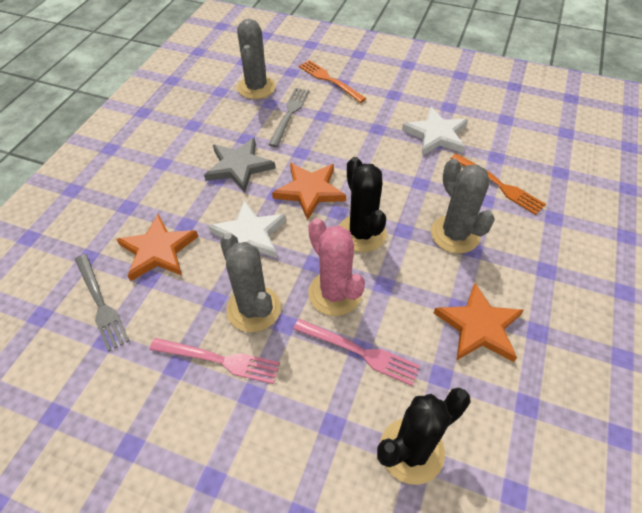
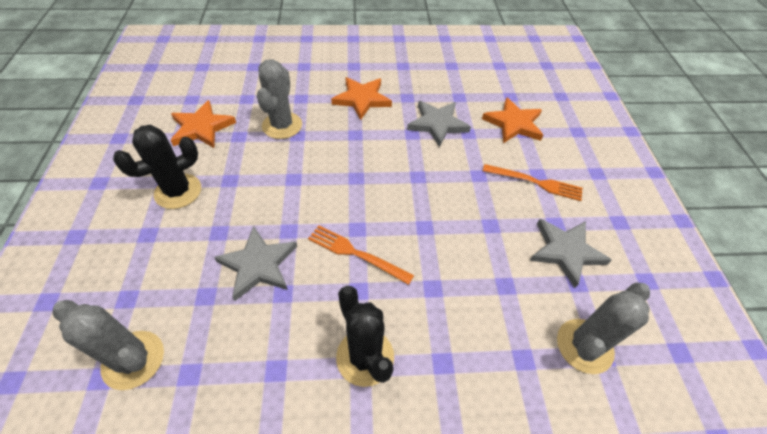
grey fork: 2 -> 0
grey star: 1 -> 3
pink cactus: 1 -> 0
pink fork: 2 -> 0
white star: 2 -> 0

